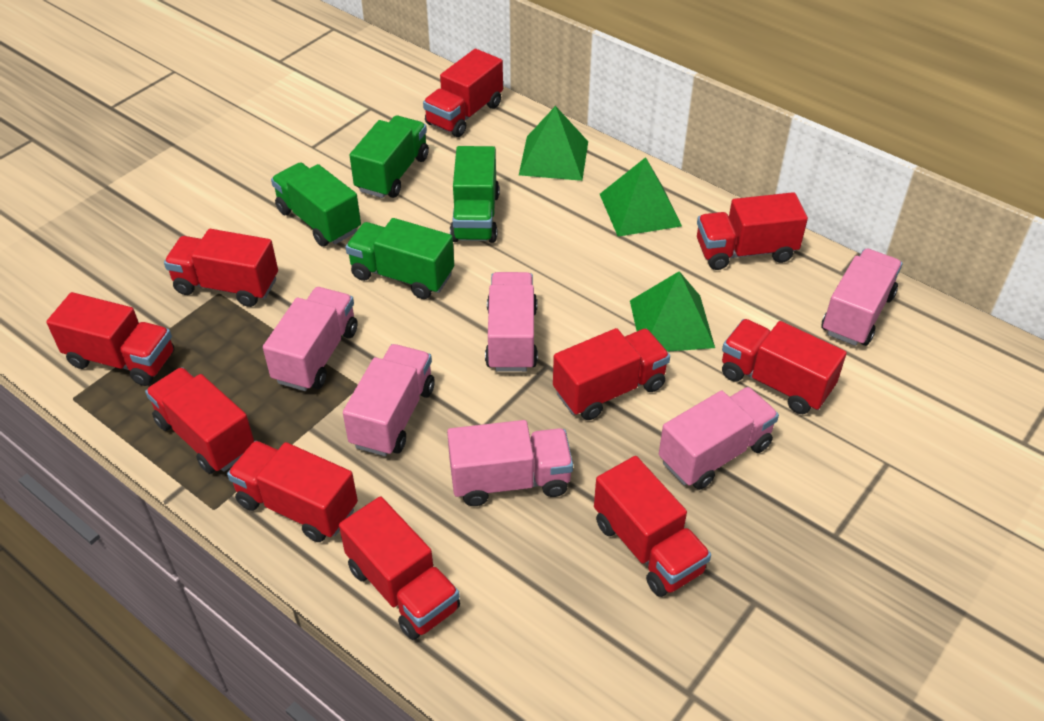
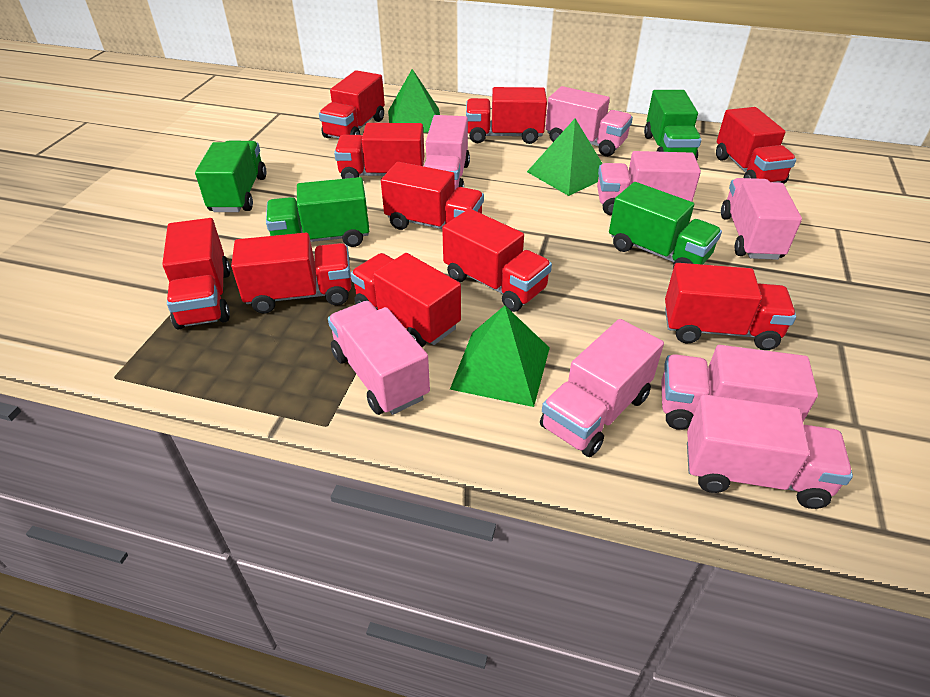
pink truck: 6 -> 8

